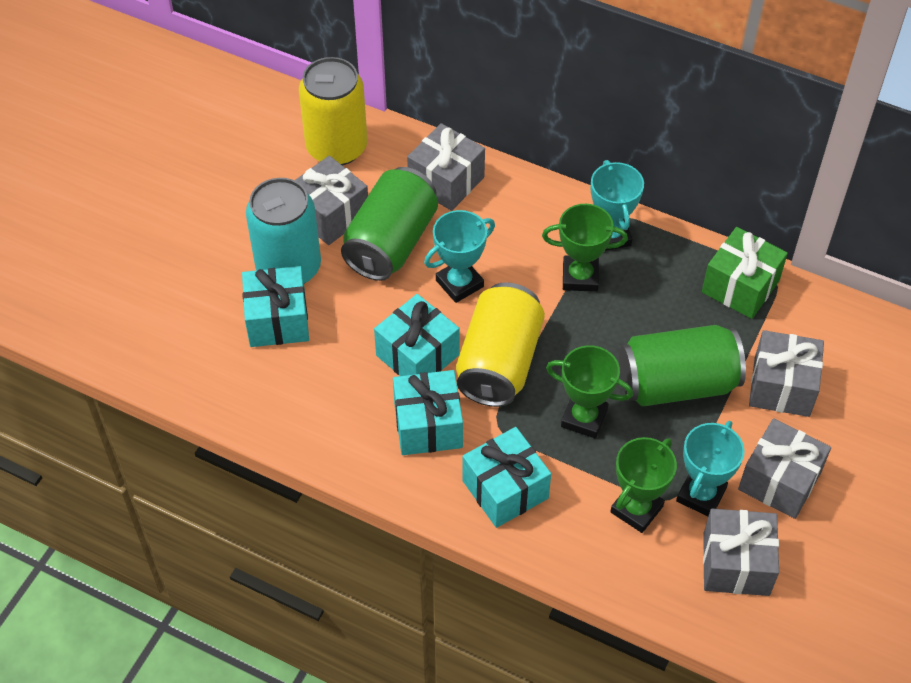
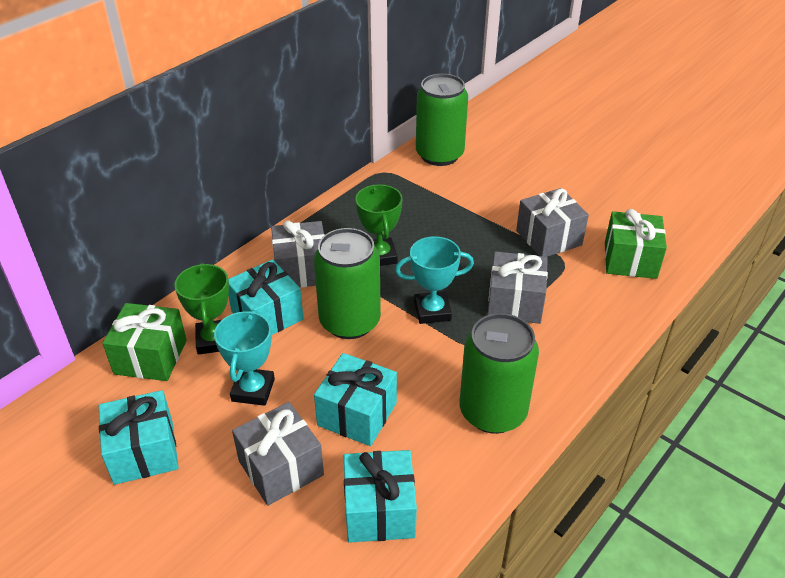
green can: 2 -> 3
green gift: 1 -> 2
green trophy: 3 -> 2
grey gift: 5 -> 4
turquoise can: 1 -> 0
turquoise trophy: 3 -> 2
yellow can: 2 -> 0

